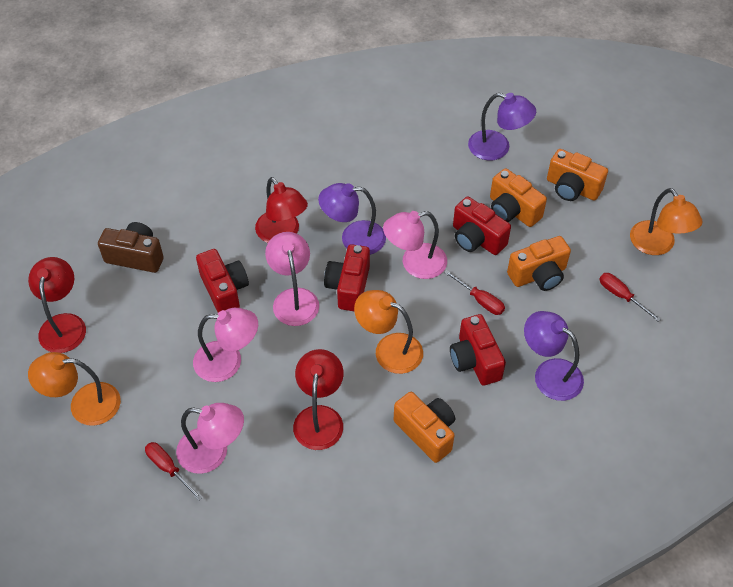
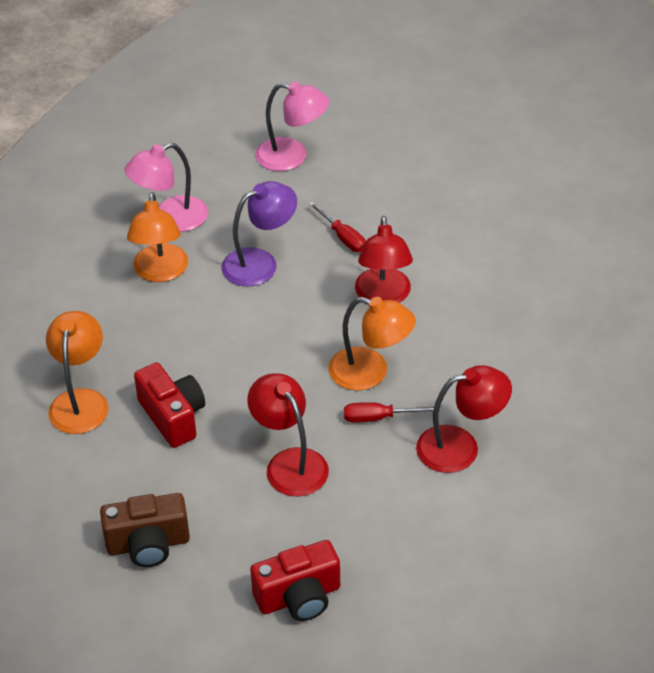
orange camera: 4 -> 0
pink lamp: 4 -> 2
purple lamp: 3 -> 1
red camera: 4 -> 2
red screwdriver: 3 -> 2

